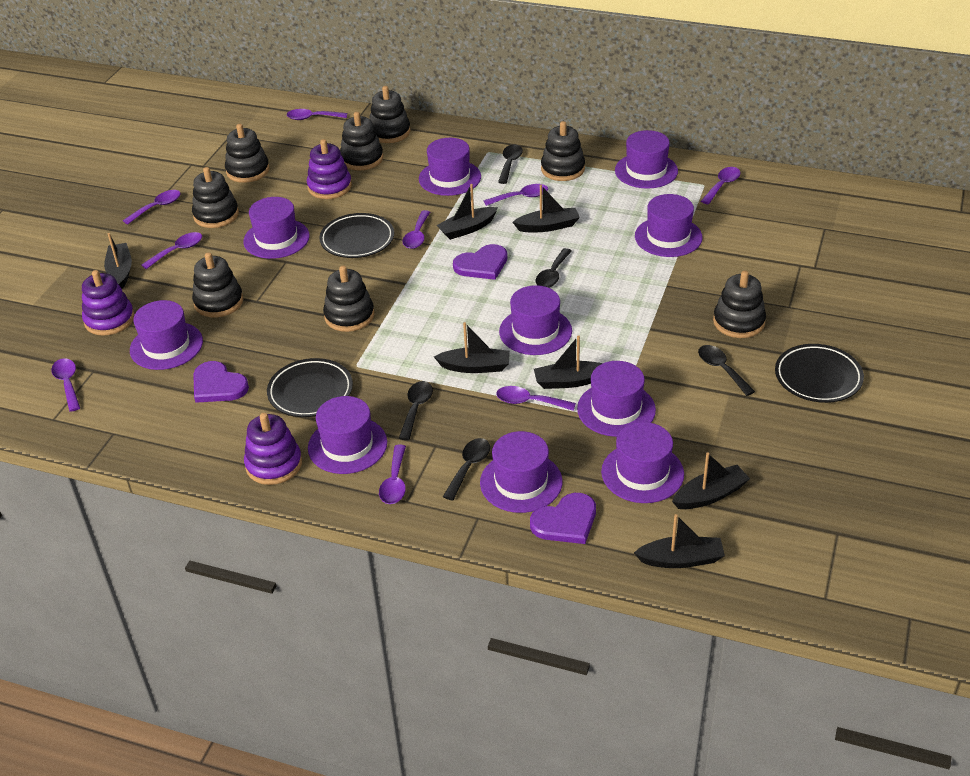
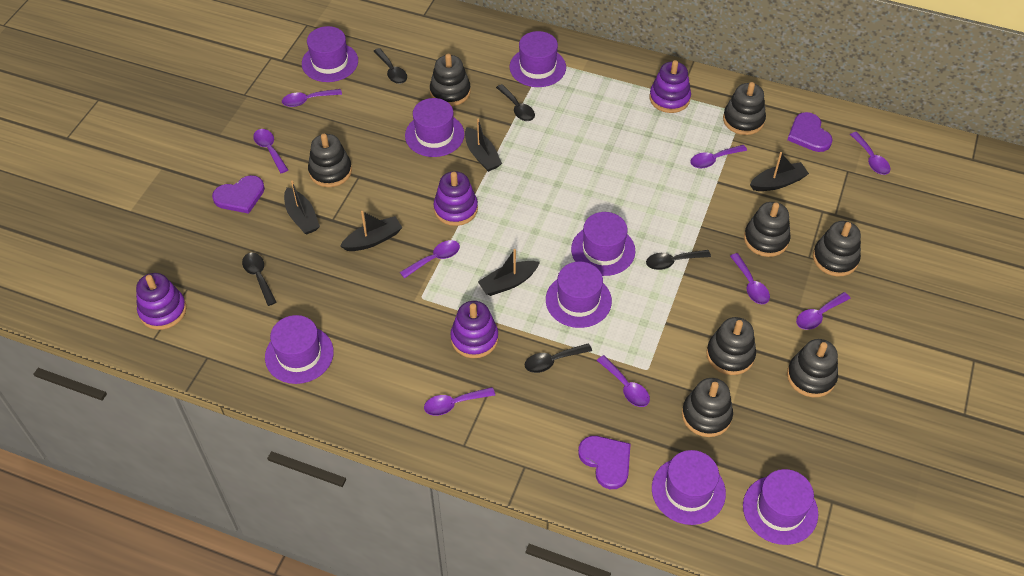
black boat: 7 -> 5
black plate: 3 -> 0
purple hat: 10 -> 8
purple stacking toy: 3 -> 4

